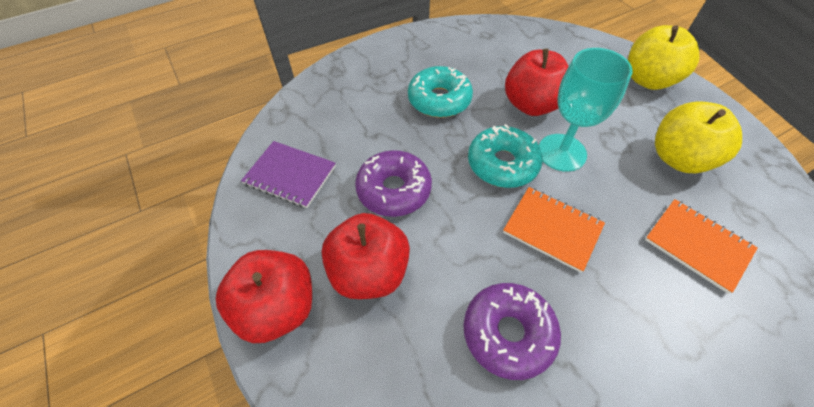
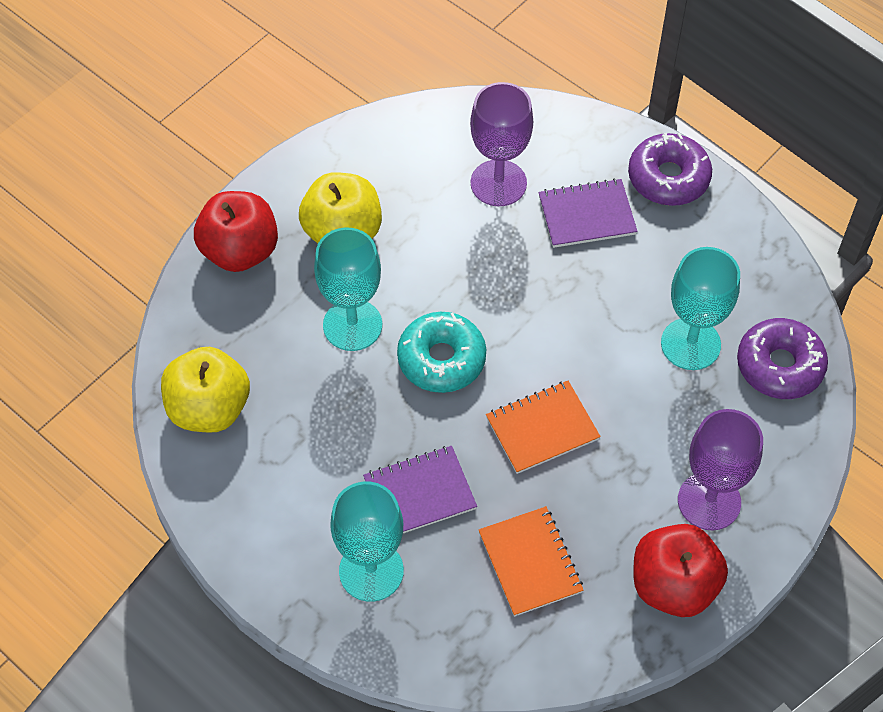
purple goblet: 0 -> 2
purple notebook: 1 -> 2
red apple: 3 -> 2
turquoise donut: 2 -> 1
turquoise goblet: 1 -> 3

